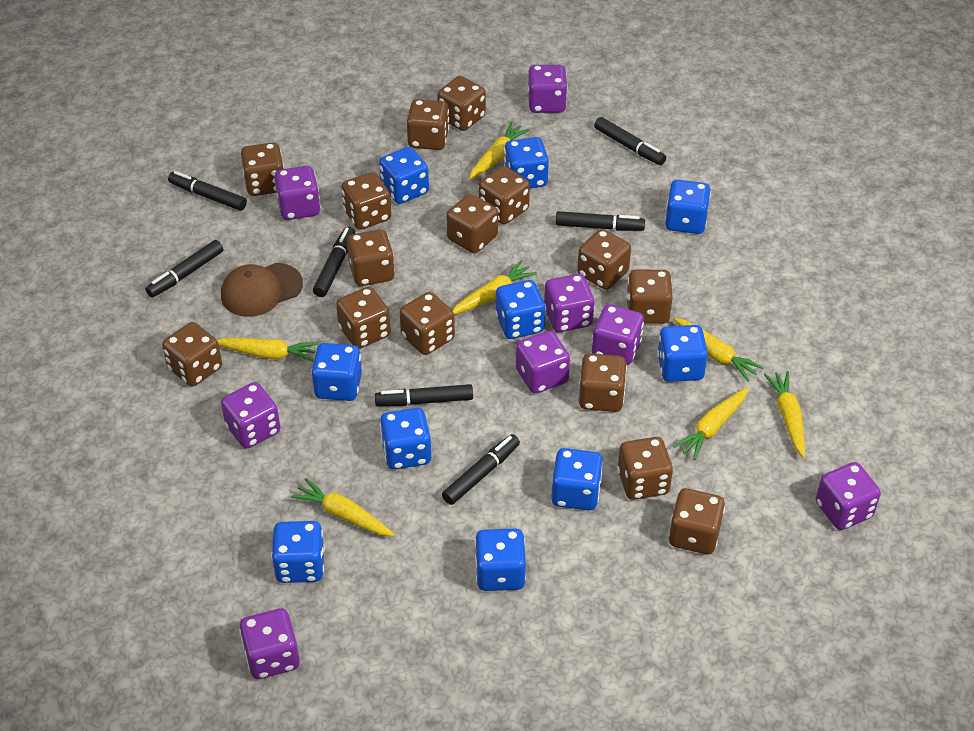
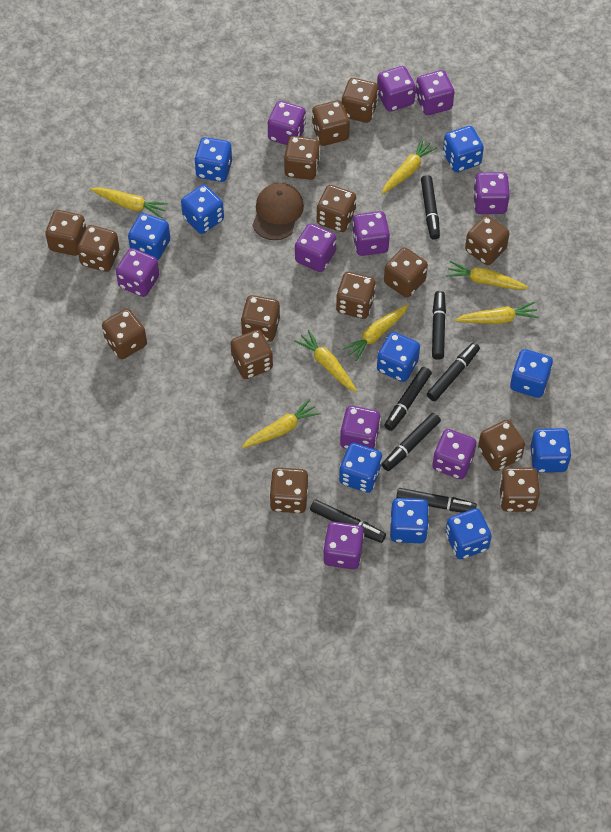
purple dice: 8 -> 10

